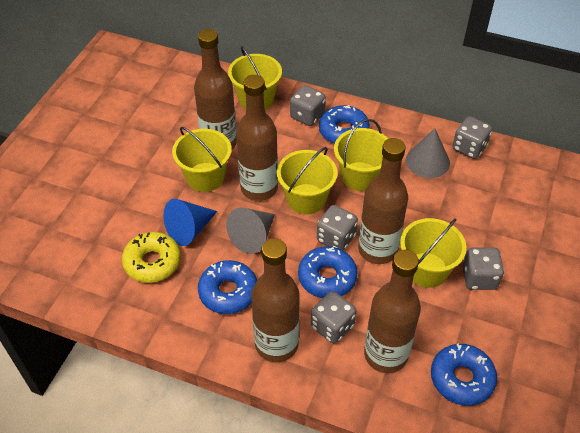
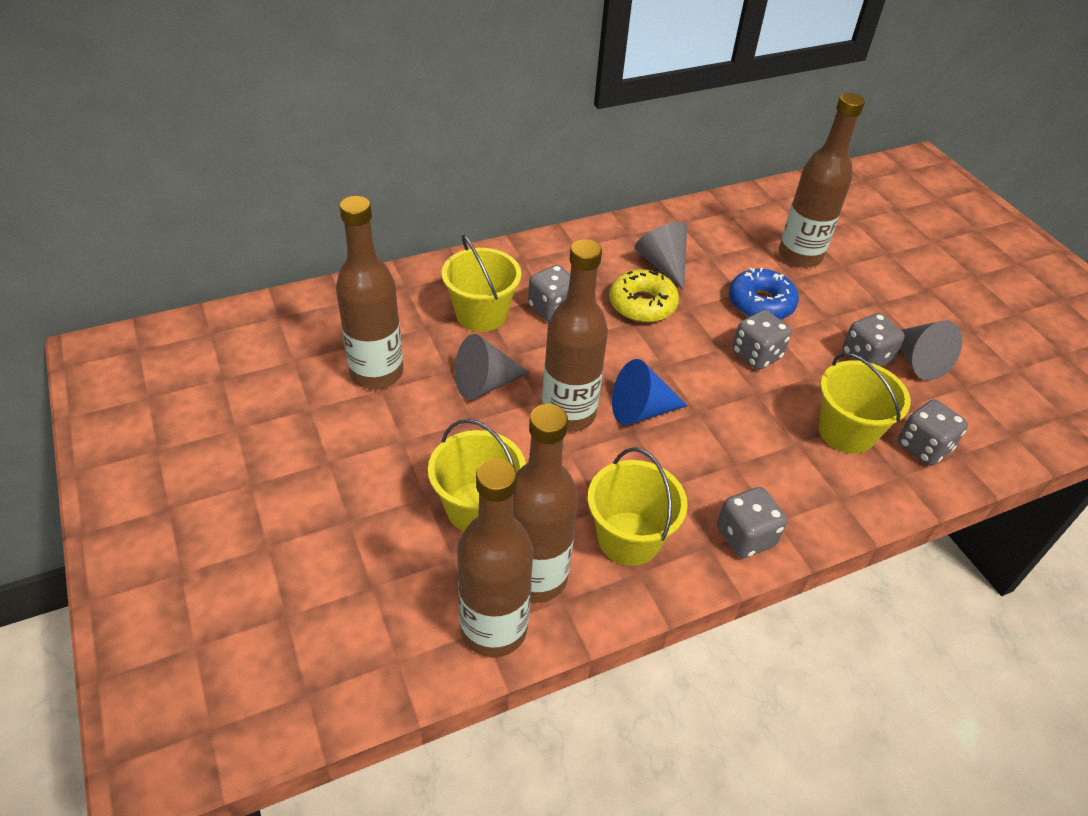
blue donut: 4 -> 1
grey cone: 2 -> 3
yellow bucket: 5 -> 4

